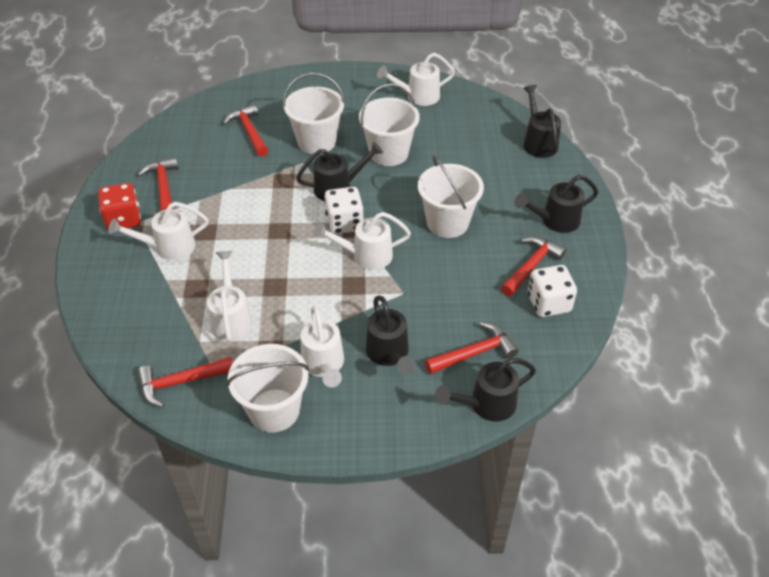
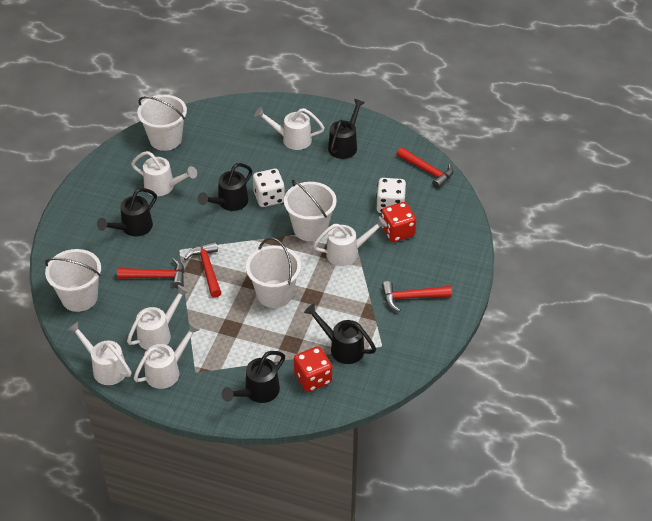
red dice: 1 -> 2
red hammer: 5 -> 4
white watering can: 5 -> 6

